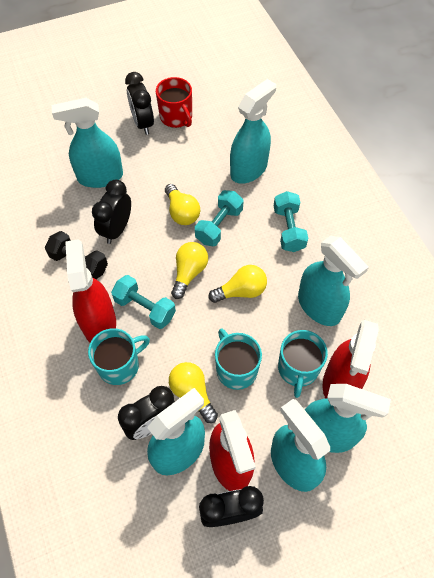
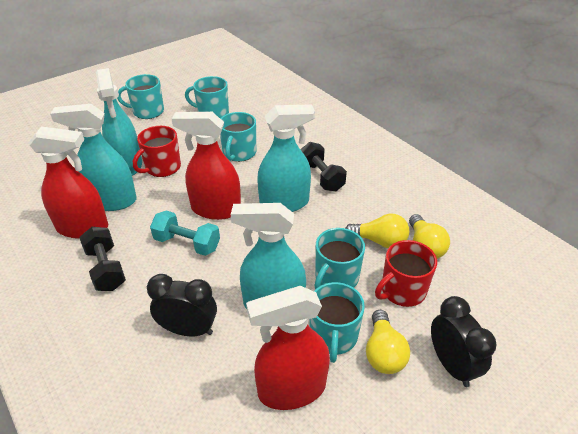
black clock: 4 -> 2
black dumbbell: 1 -> 2
red mug: 1 -> 2
turquoise dumbbell: 3 -> 1
turquoise mug: 3 -> 5
turquoise spray bottle: 6 -> 4
yellow light bulb: 4 -> 3

